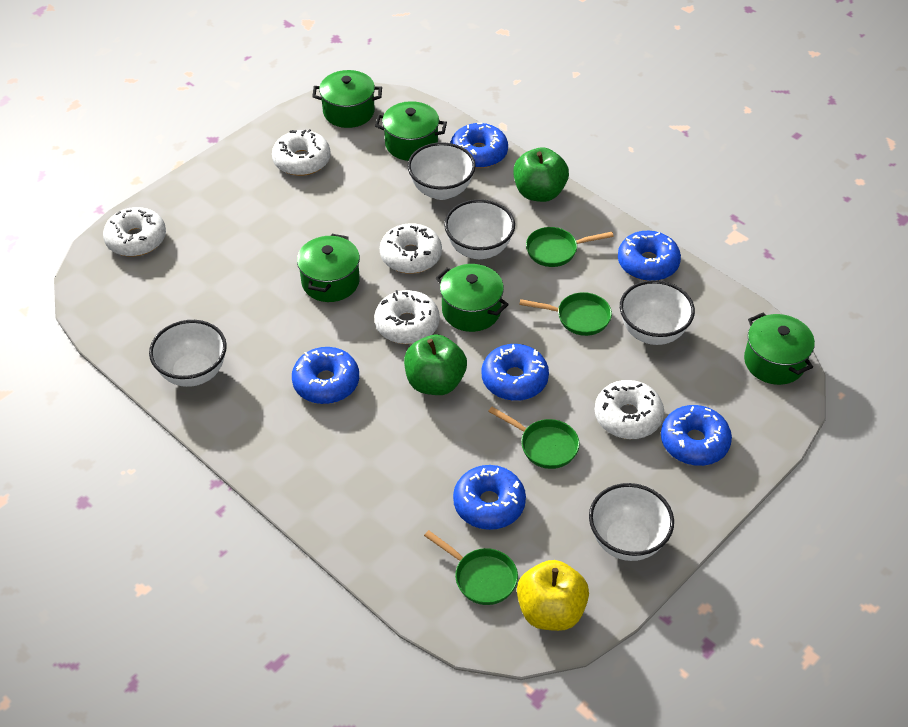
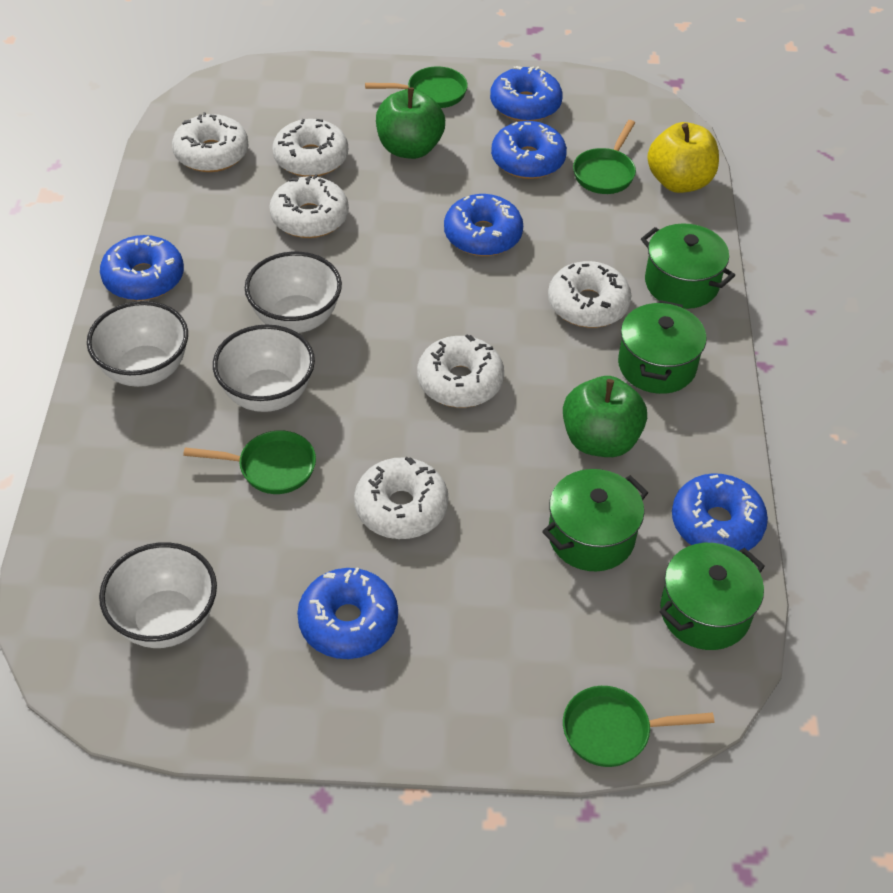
green pot: 5 -> 4
white bowl: 5 -> 4
white donut: 5 -> 6

